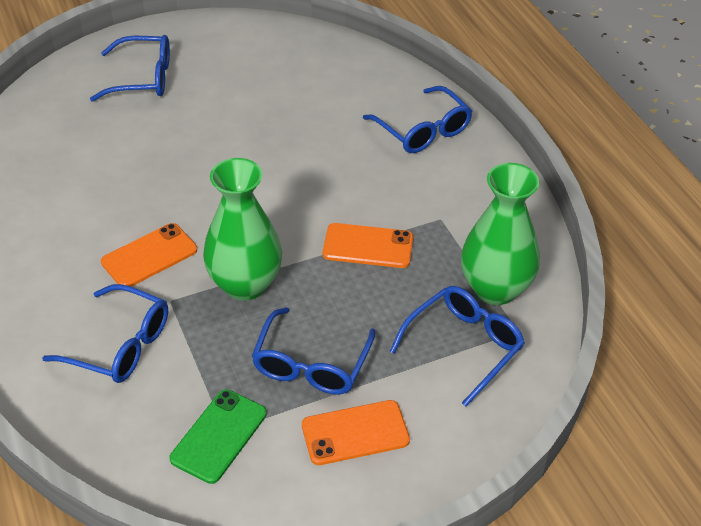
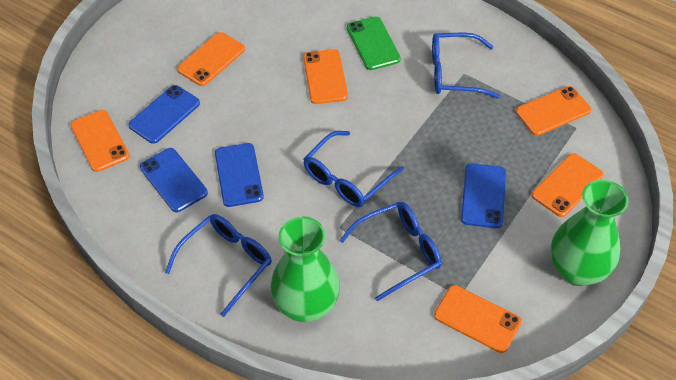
blue glasses: 5 -> 4
blue phone: 0 -> 4
orange phone: 3 -> 6

